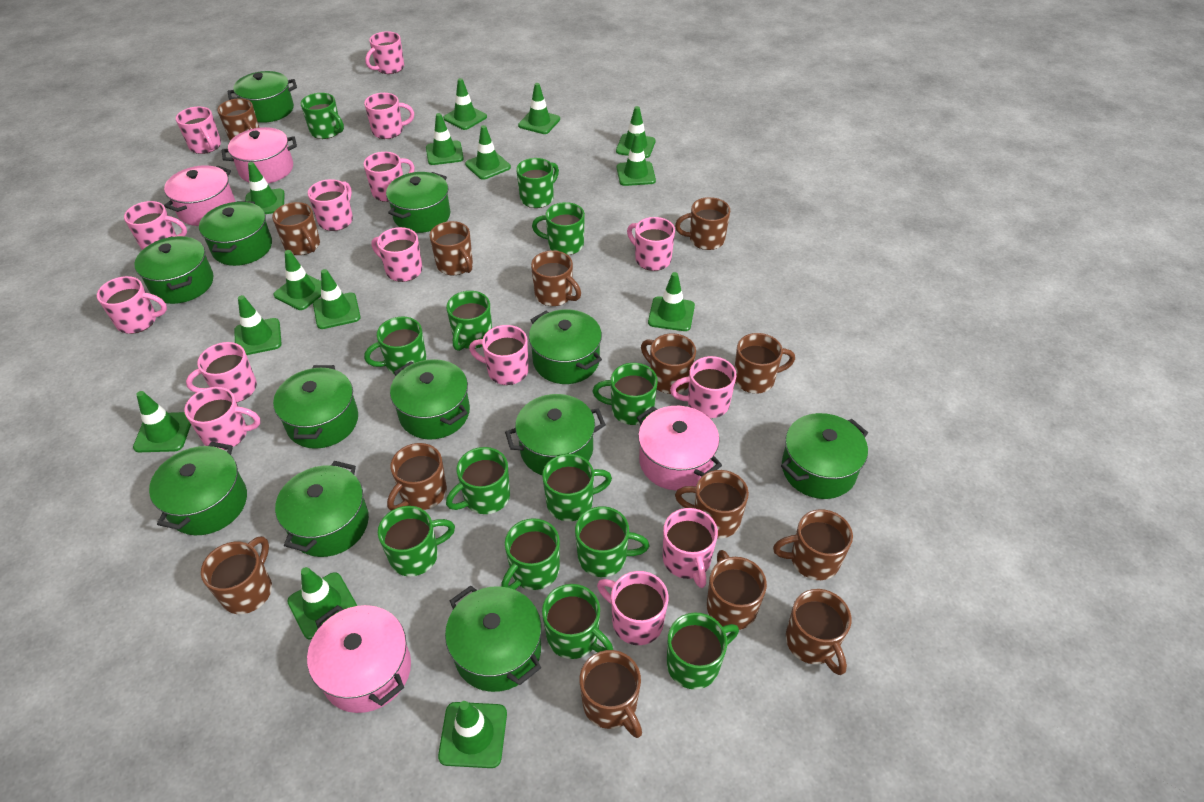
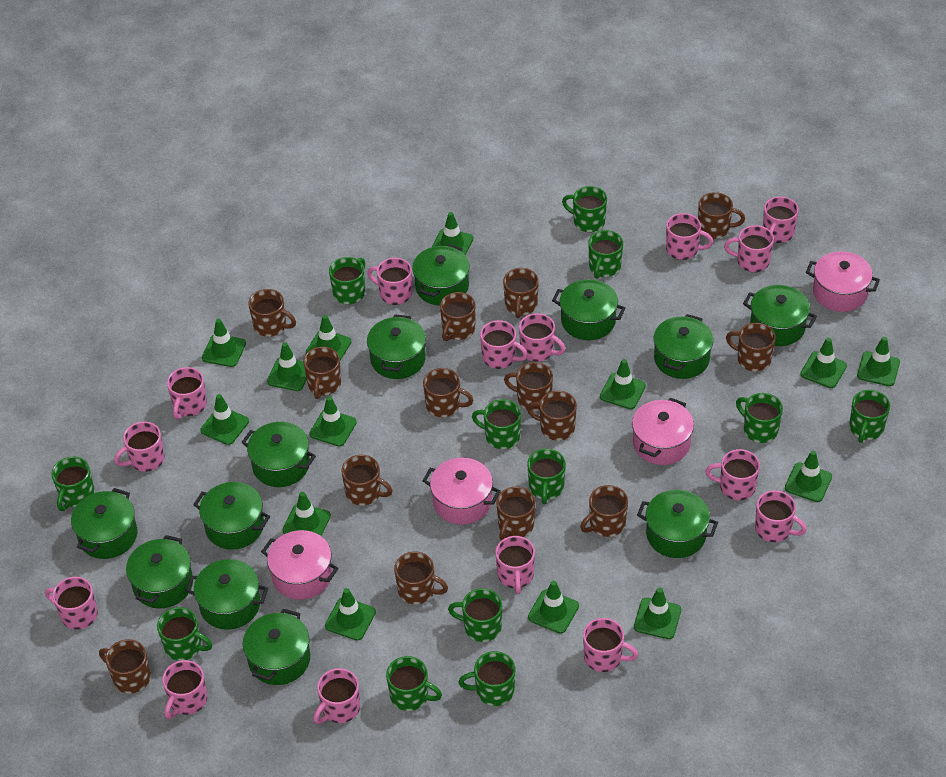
green mug: 13 -> 12

